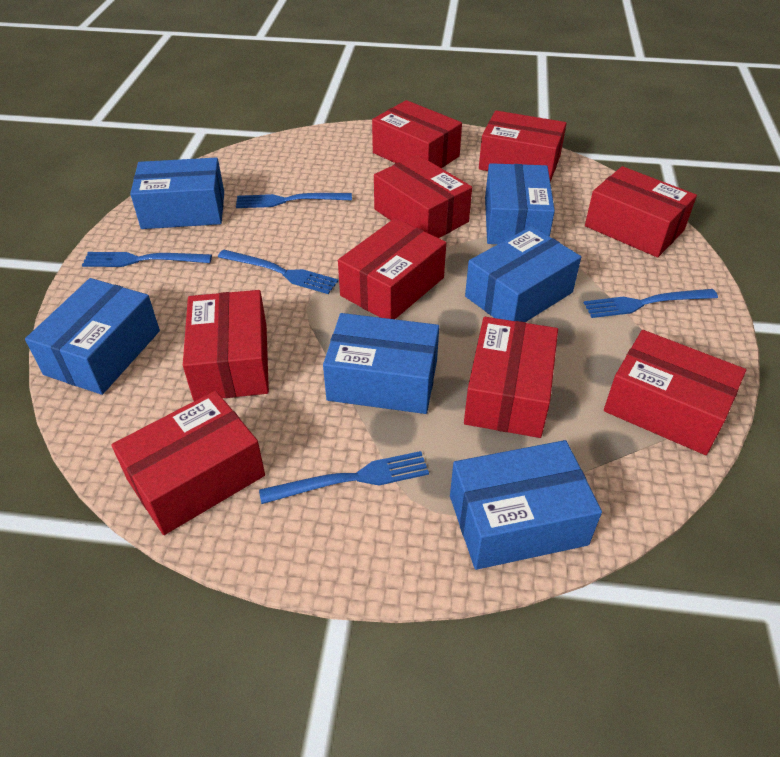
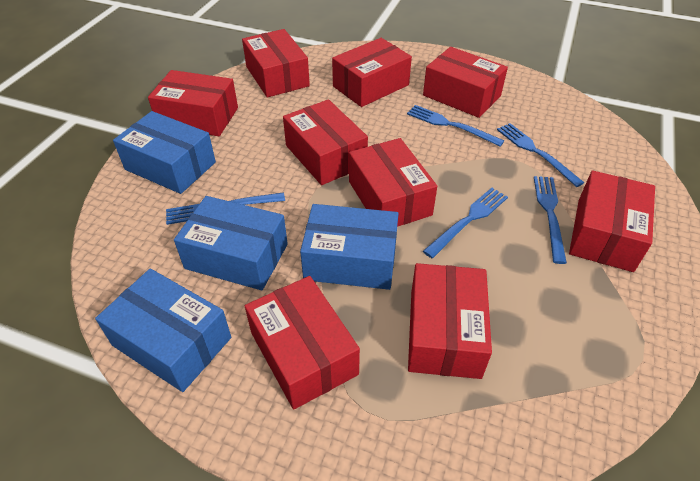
blue box: 6 -> 4

